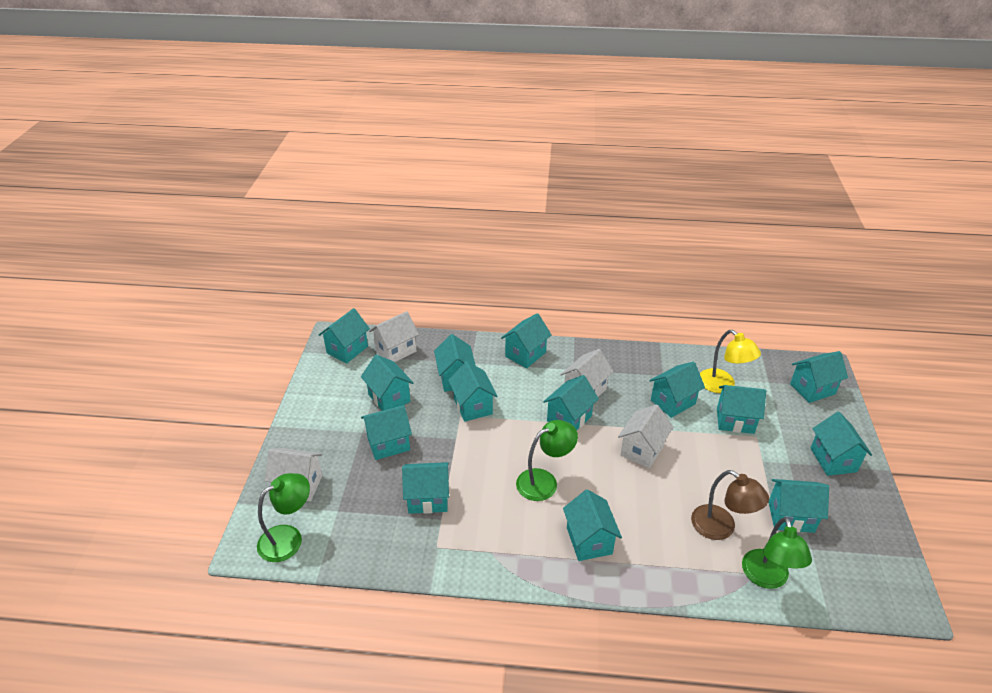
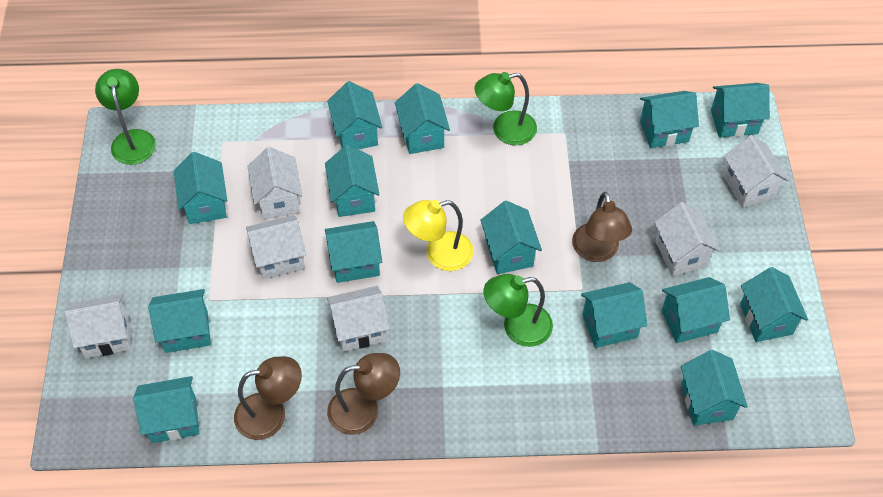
brown lamp: 1 -> 3
white house: 4 -> 6

